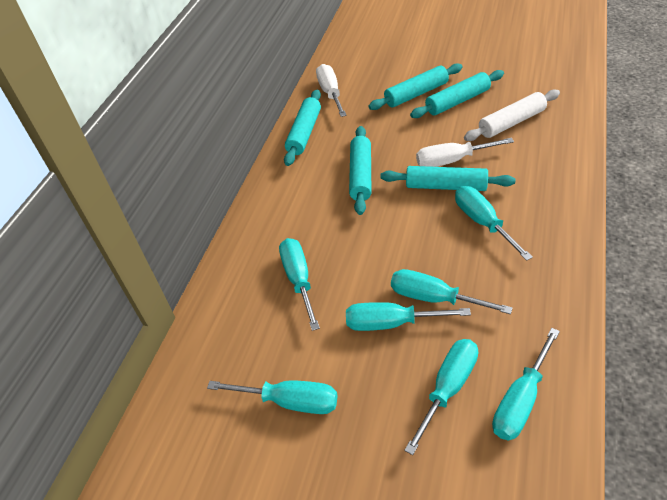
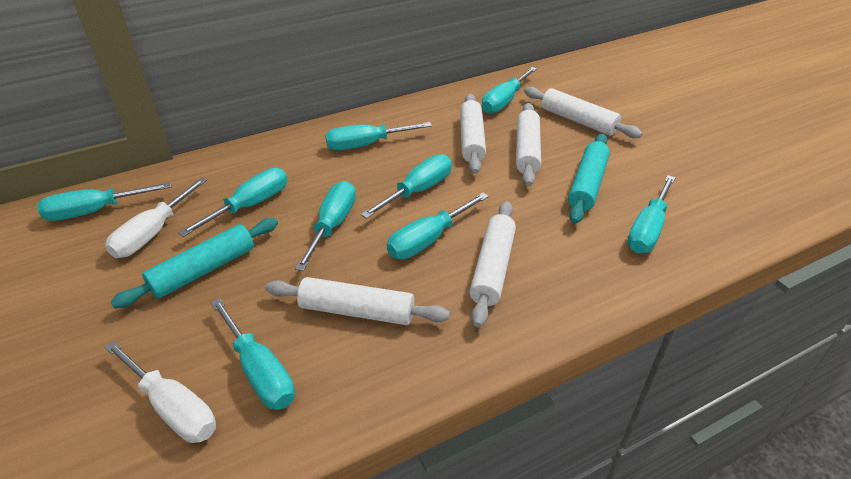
turquoise rolling pin: 5 -> 2
turquoise screwdriver: 7 -> 9
white rolling pin: 1 -> 5

